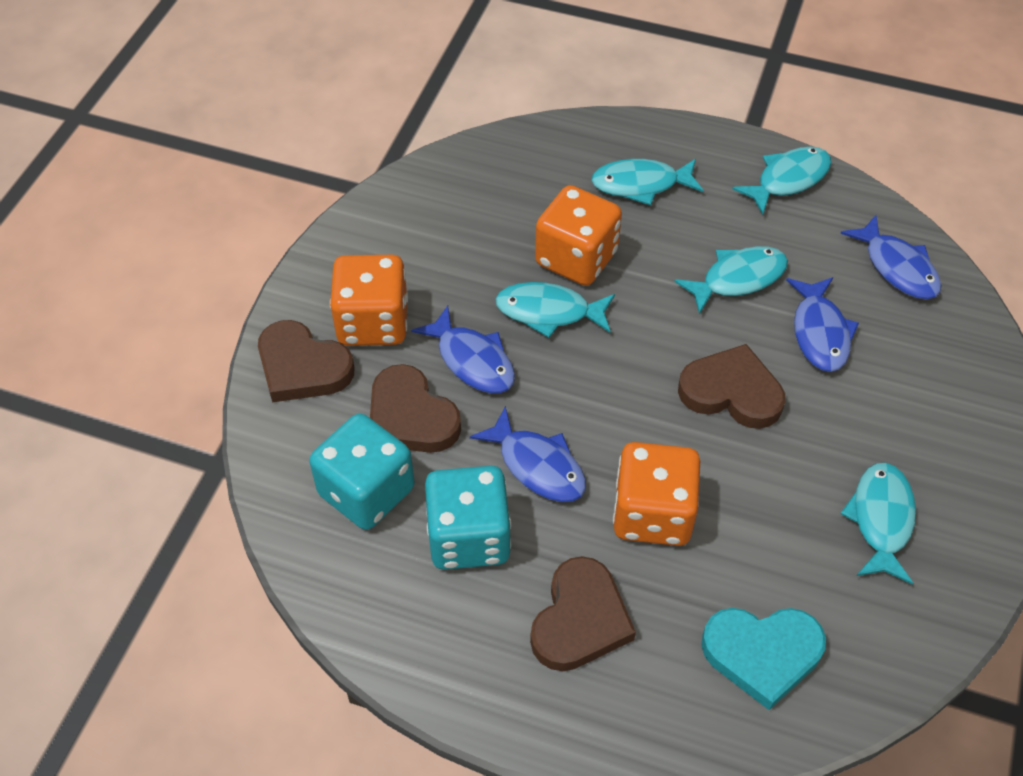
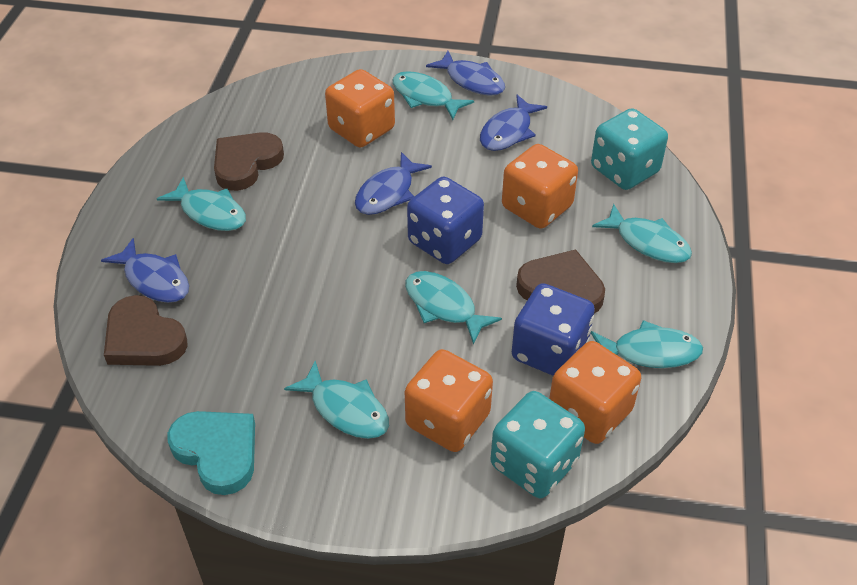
blue dice: 0 -> 2
brown heart: 4 -> 3
orange dice: 3 -> 4
turquoise fish: 5 -> 6

